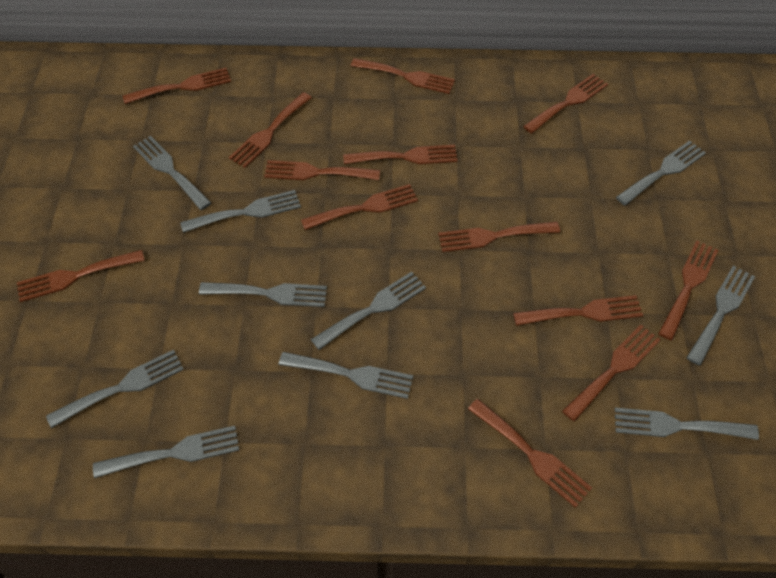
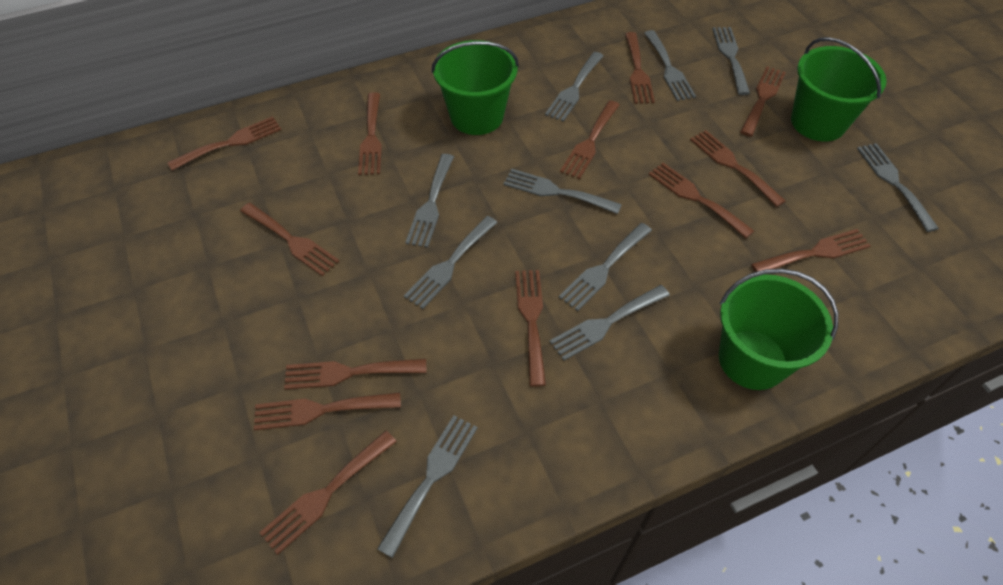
green bucket: 0 -> 3

